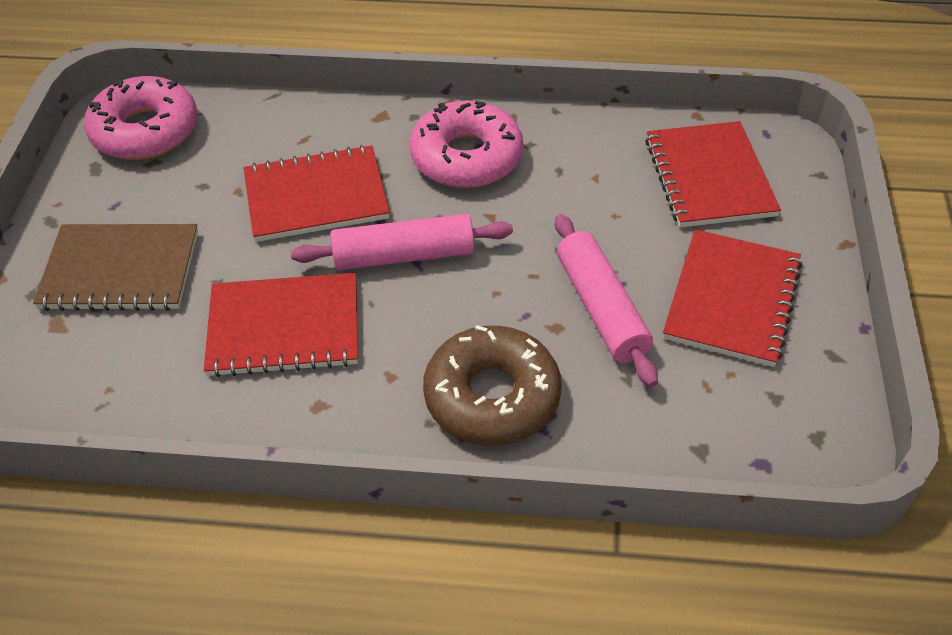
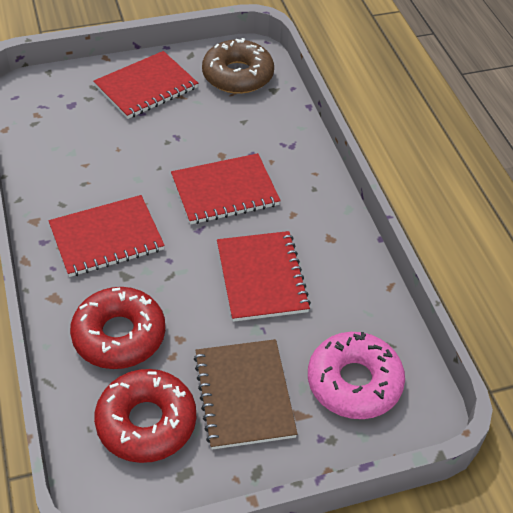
pink donut: 2 -> 1
pink rolling pin: 2 -> 0
red donut: 0 -> 2

